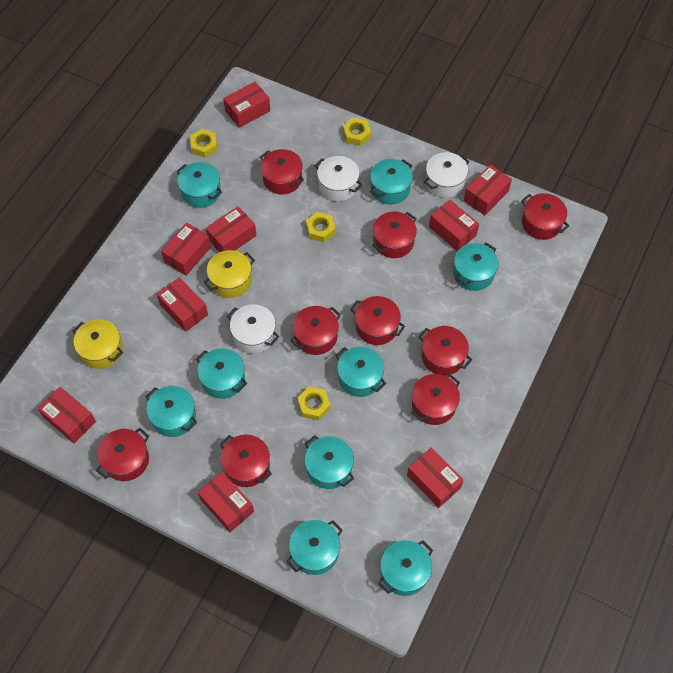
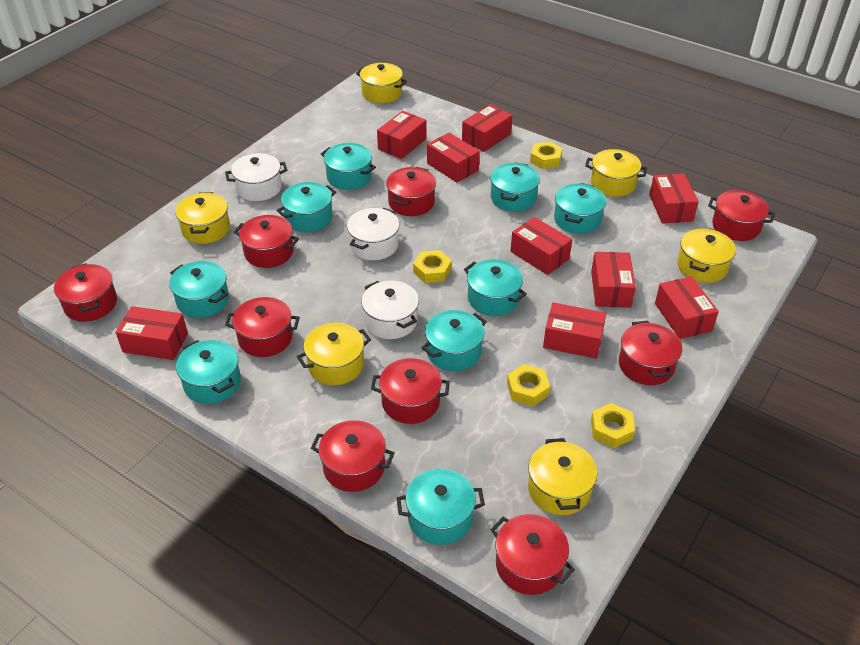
yellow pot: 2 -> 6

